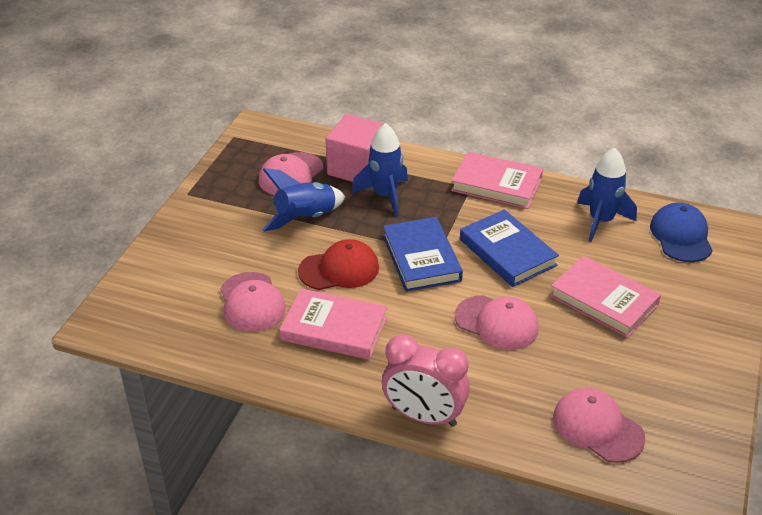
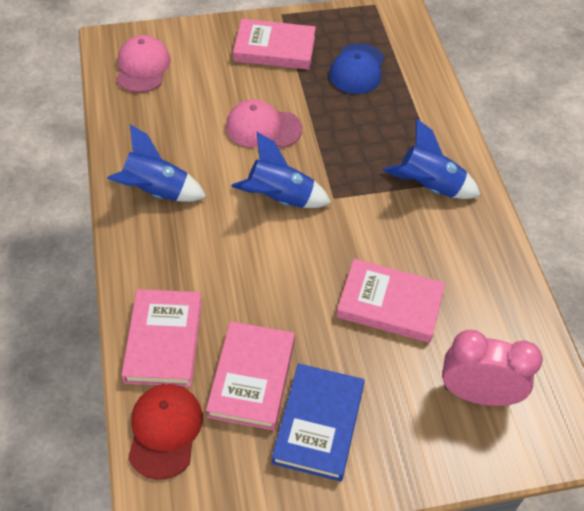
blue book: 2 -> 1
pink book: 3 -> 4
pink cap: 4 -> 2
pink cube: 1 -> 0

